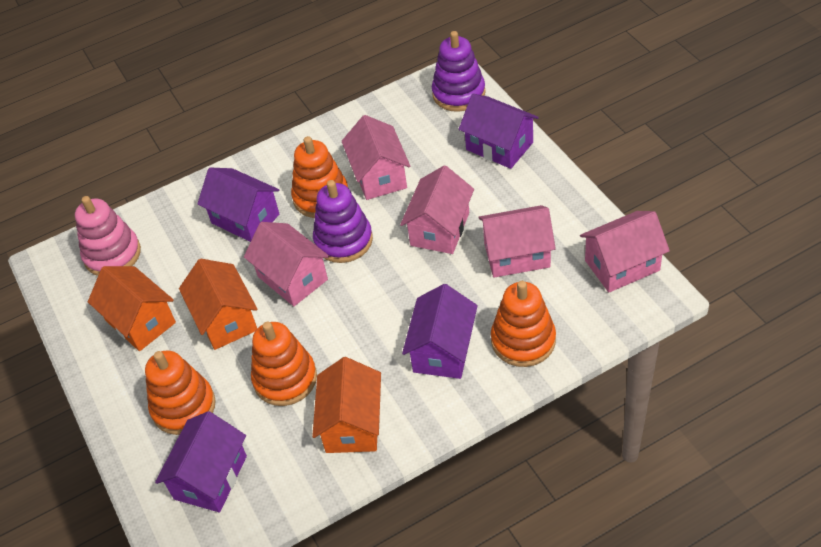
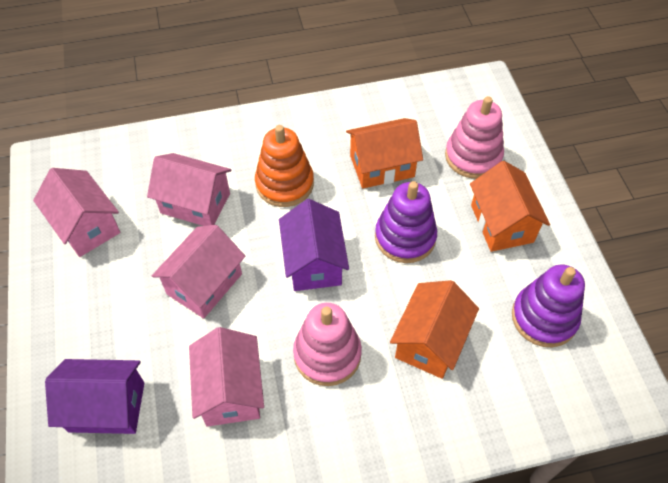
orange stacking toy: 4 -> 1
pink house: 5 -> 4
pink stacking toy: 1 -> 2
purple house: 4 -> 2

